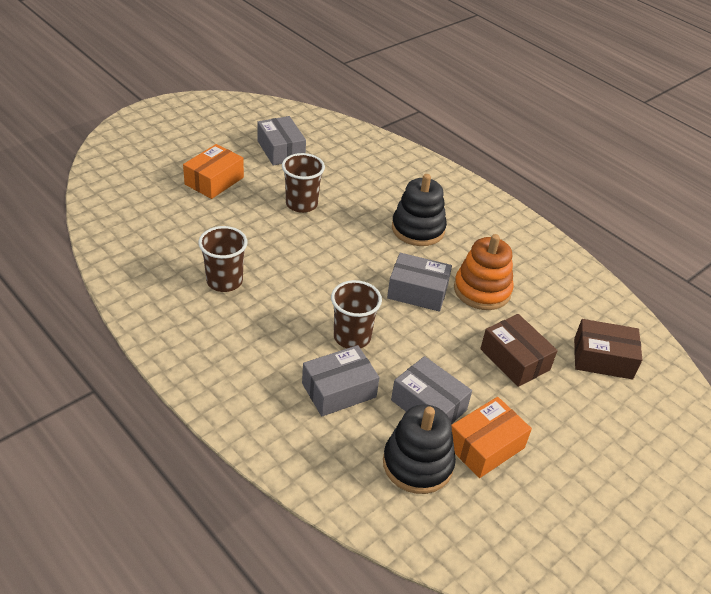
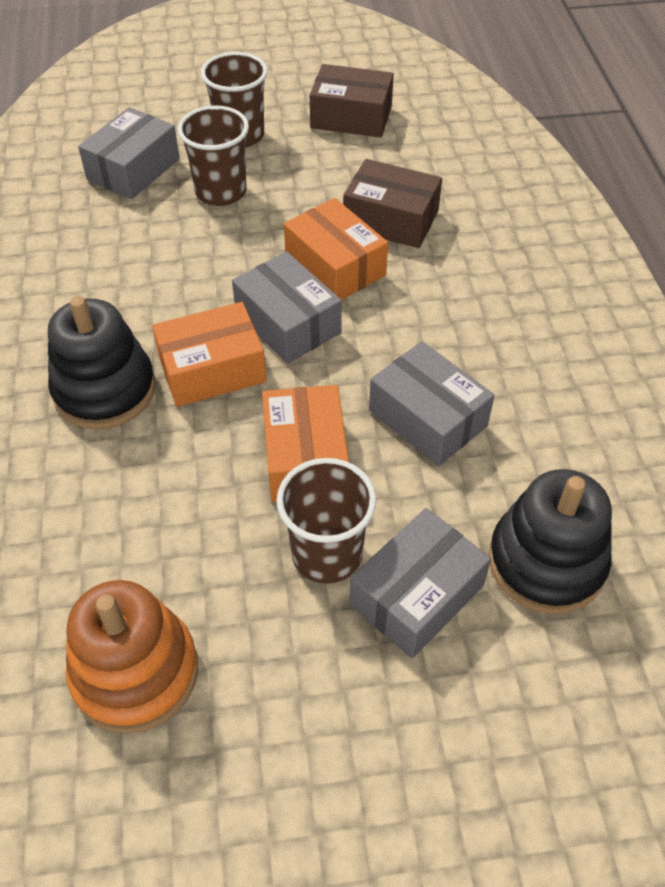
orange box: 2 -> 3

